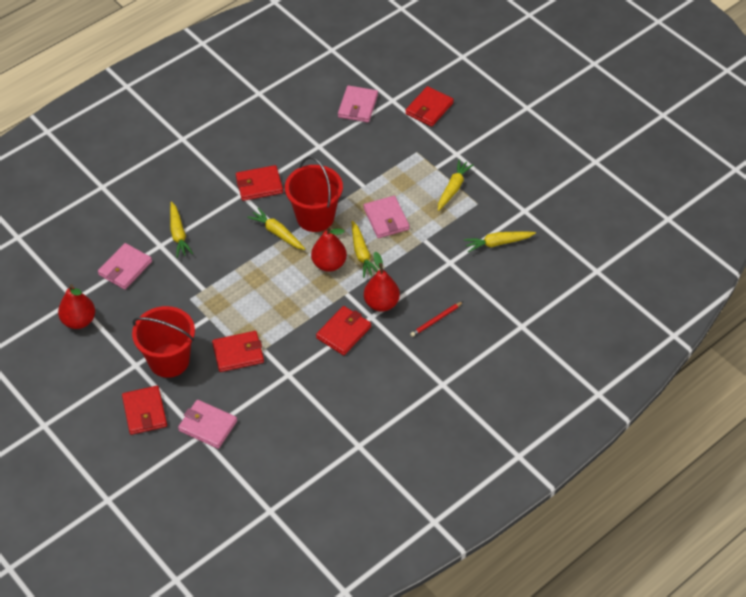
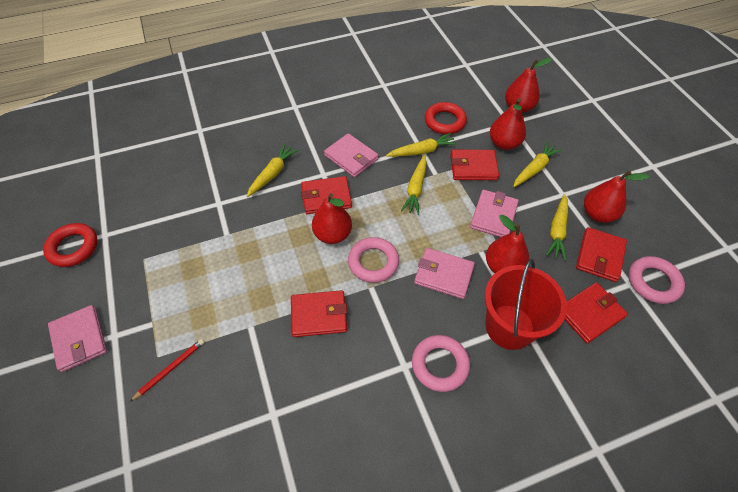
pink ring: 0 -> 3
red bucket: 2 -> 1
red pear: 3 -> 5
red ring: 0 -> 2

